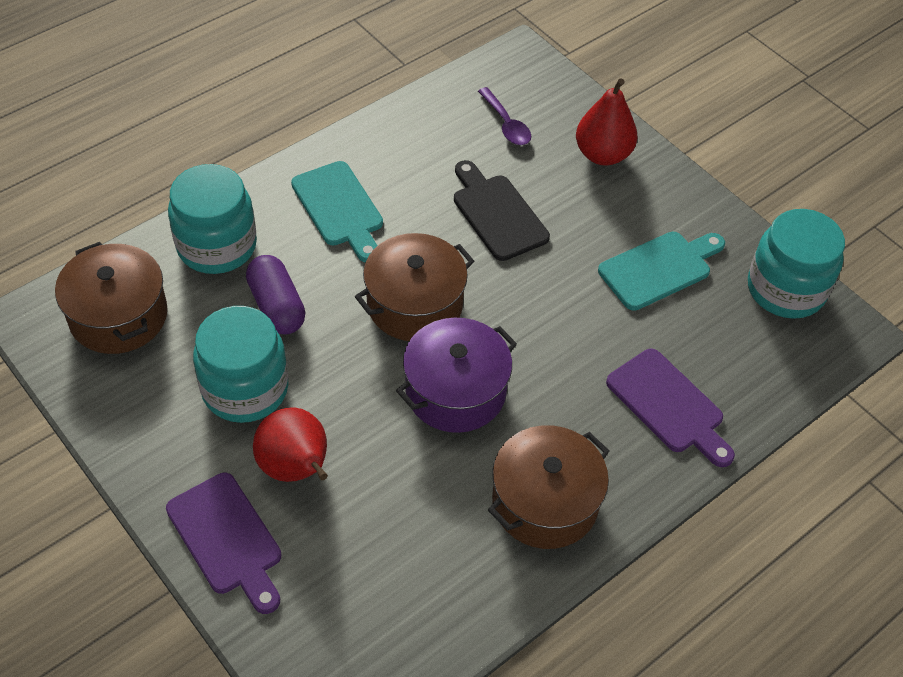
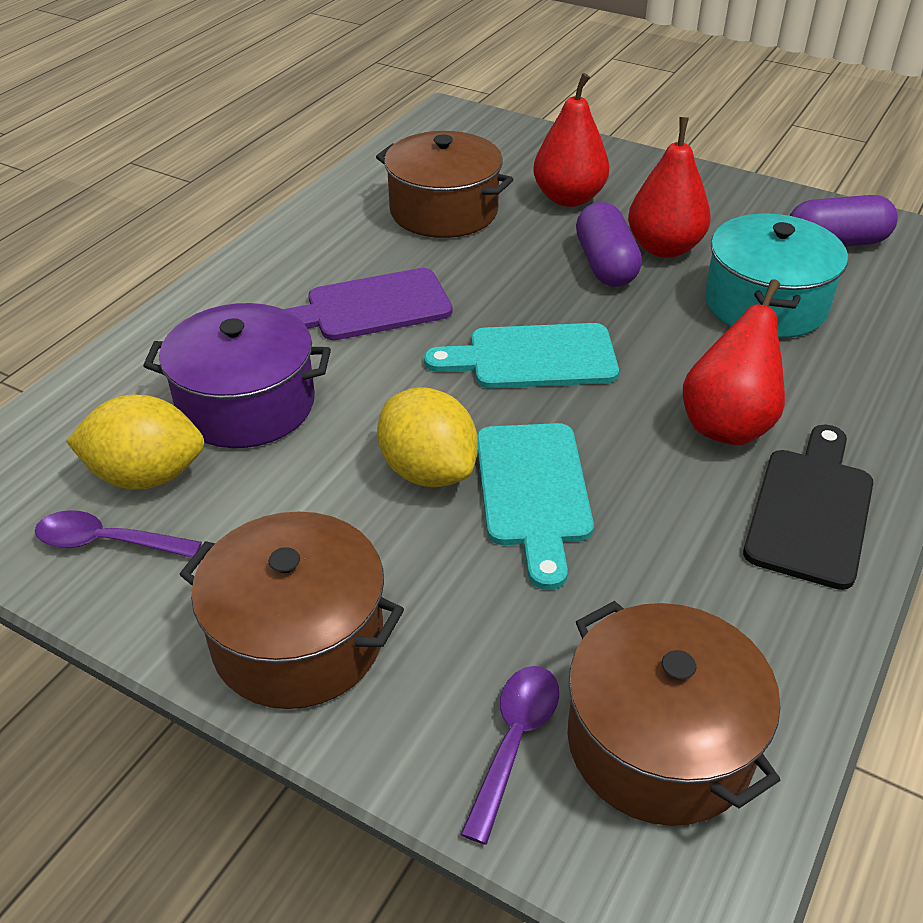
purple capsule: 1 -> 2
purple cutting board: 2 -> 1
purple spoon: 1 -> 2
red pear: 2 -> 3
turquoise jar: 3 -> 0
turquoise pot: 0 -> 1
yellow lemon: 0 -> 2

